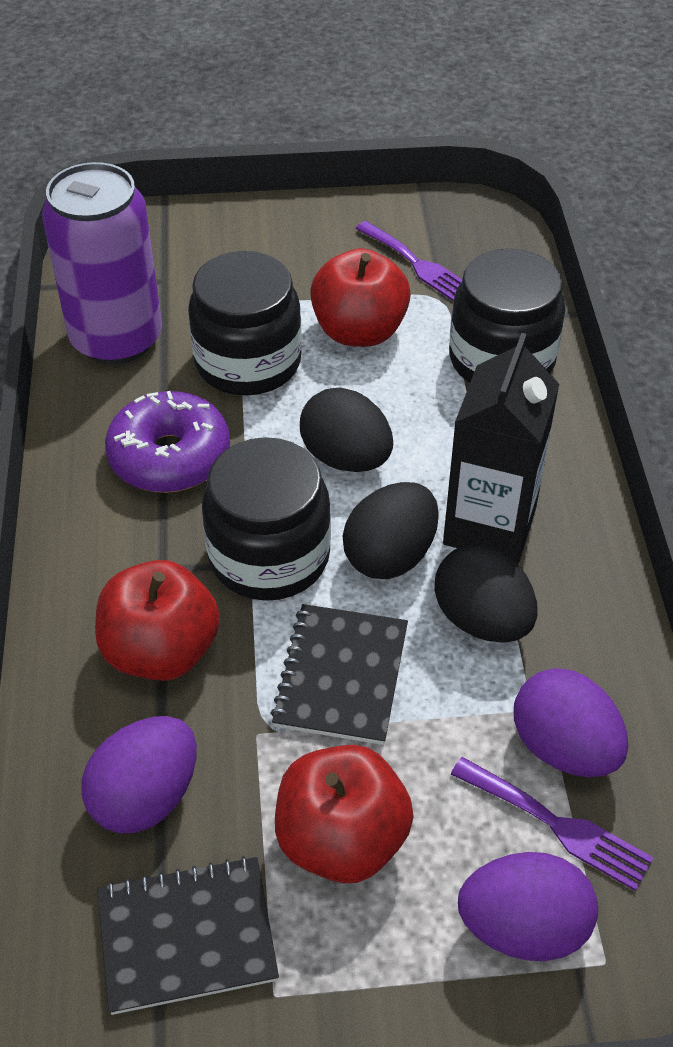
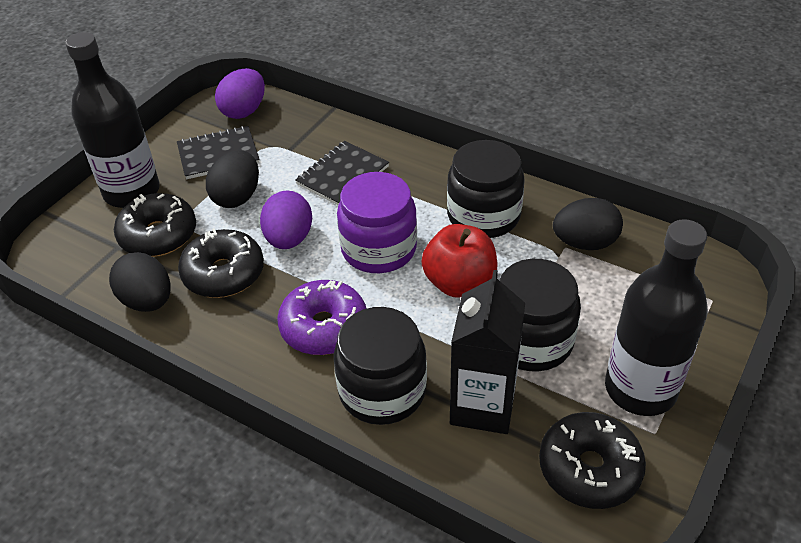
black bottle: 0 -> 2
black donut: 0 -> 3
purple can: 1 -> 0
purple egg: 3 -> 2
purple fork: 2 -> 0
purple jar: 0 -> 1
red apple: 3 -> 1

